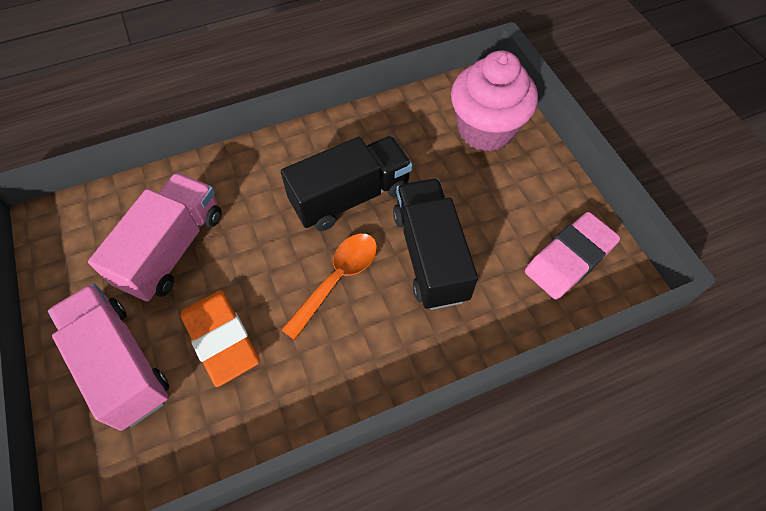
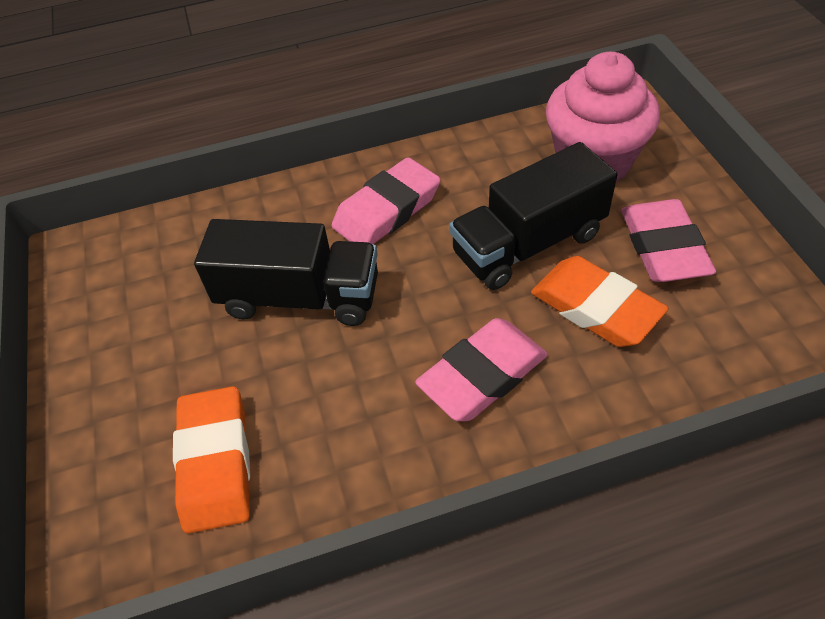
orange eraser: 1 -> 2
orange spoon: 1 -> 0
pink eraser: 1 -> 3
pink truck: 2 -> 0

